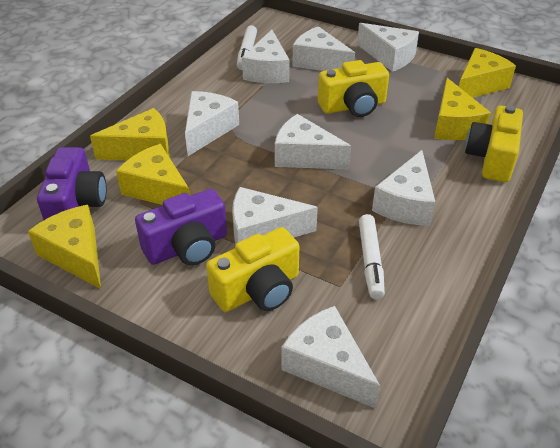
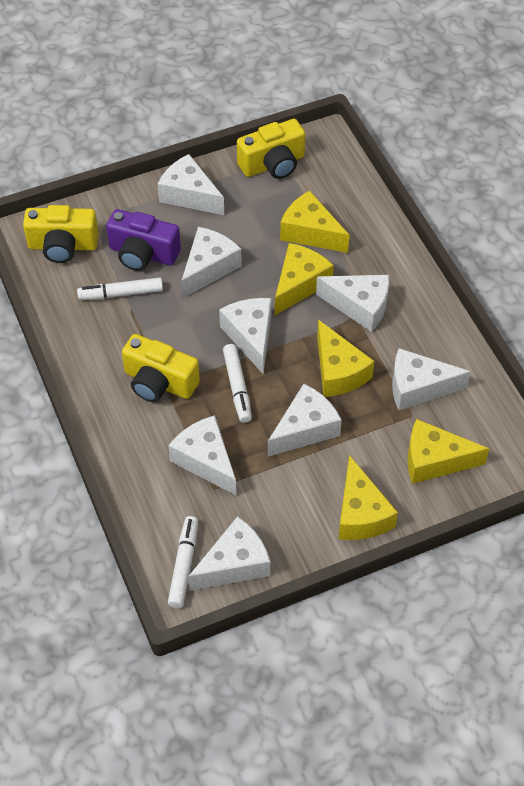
purple camera: 2 -> 1
white marker: 2 -> 3

